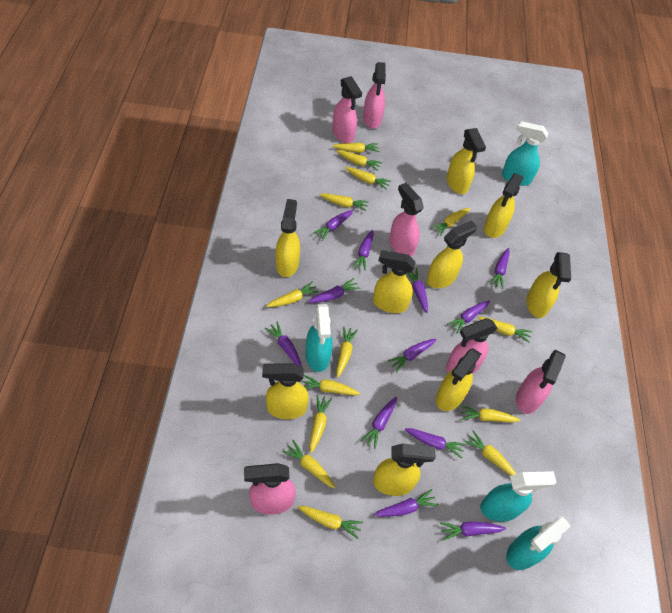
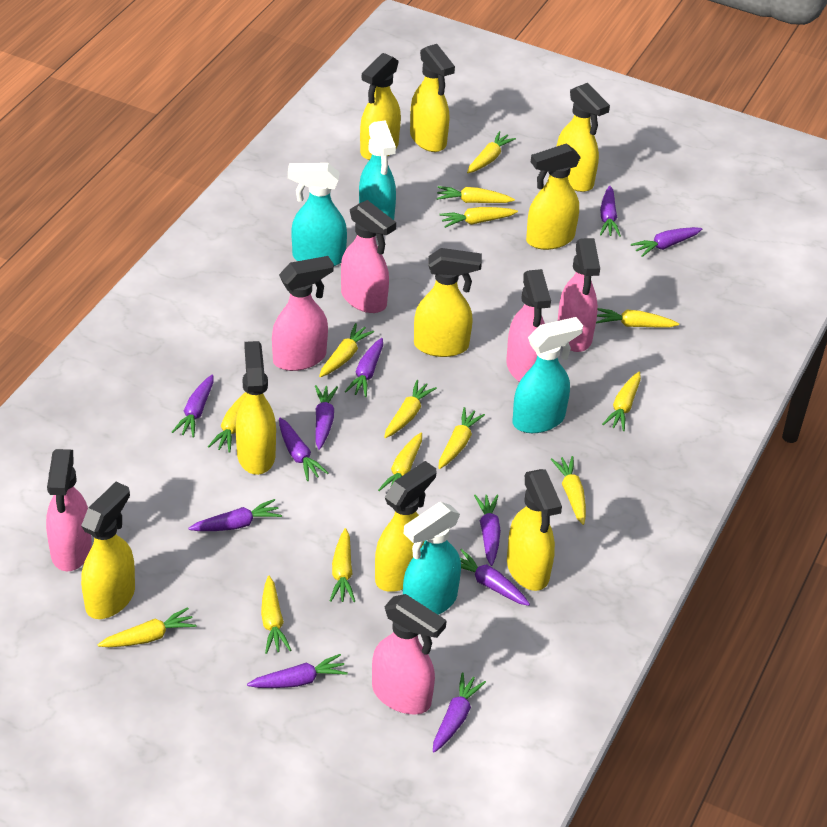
purple carrot: 12 -> 11

